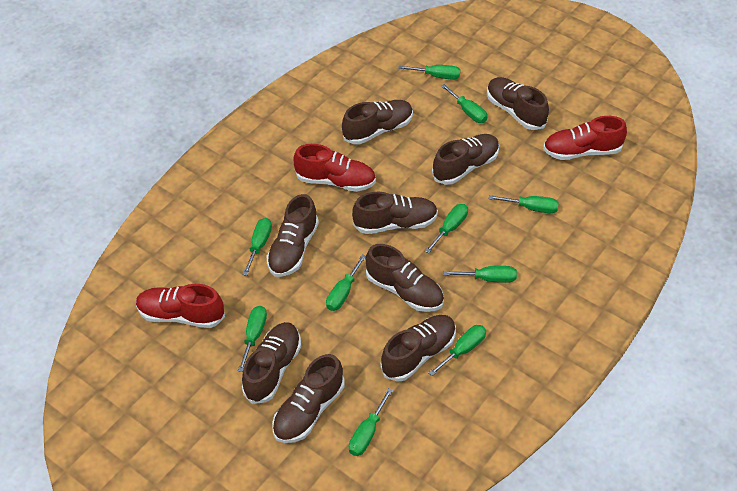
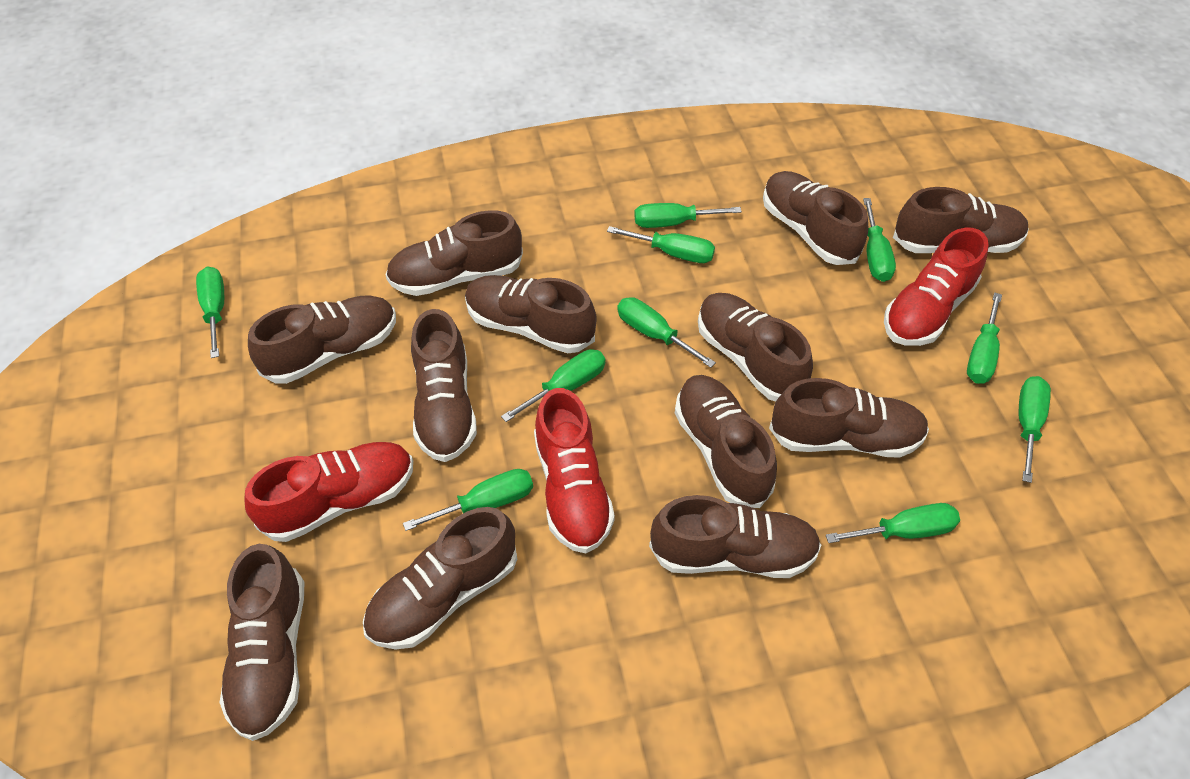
brown shoe: 9 -> 12

